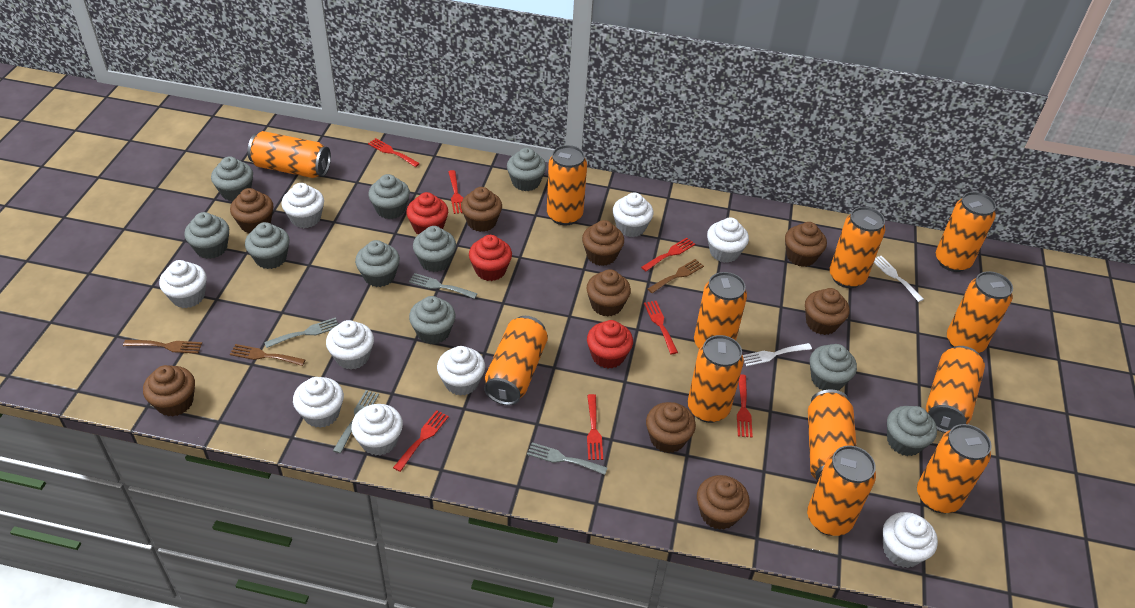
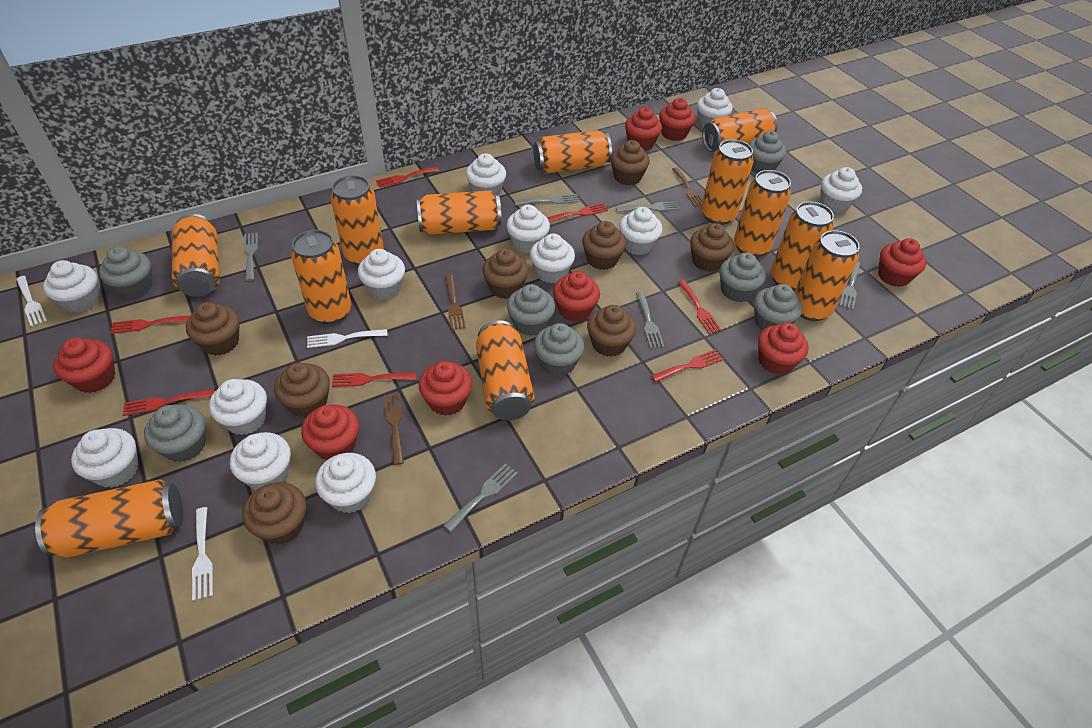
brown cupcake: 9 -> 8
grey cupcake: 10 -> 7
grey fork: 4 -> 6
red cupcake: 3 -> 8
white cupcake: 9 -> 12
white fork: 2 -> 3

